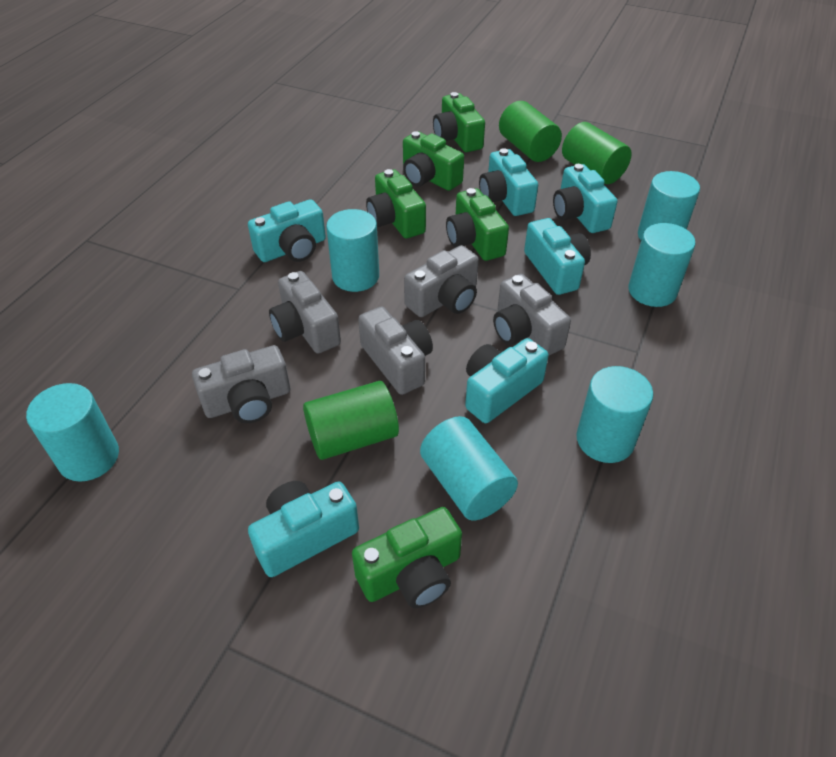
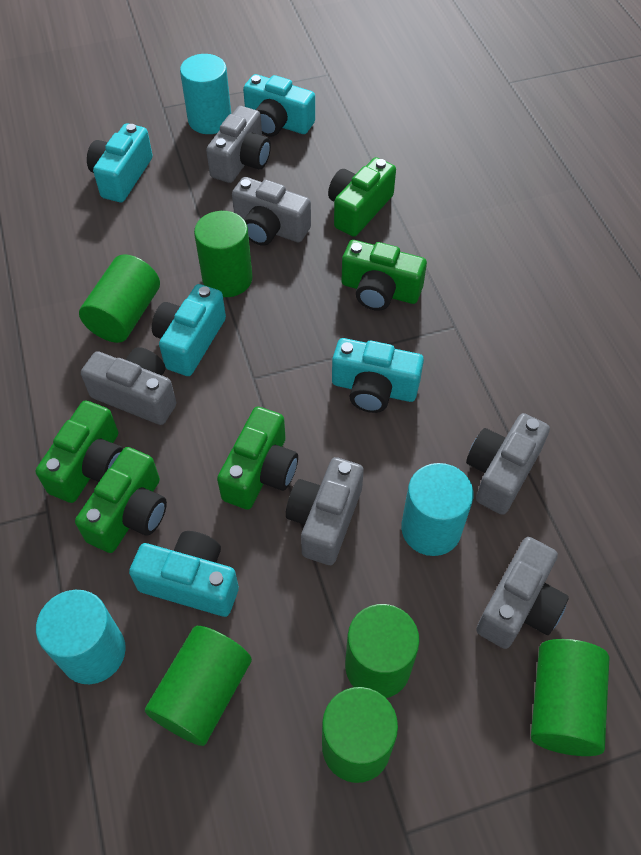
green cylinder: 3 -> 6
grey camera: 5 -> 6
turquoise camera: 6 -> 5
turquoise cylinder: 6 -> 3

